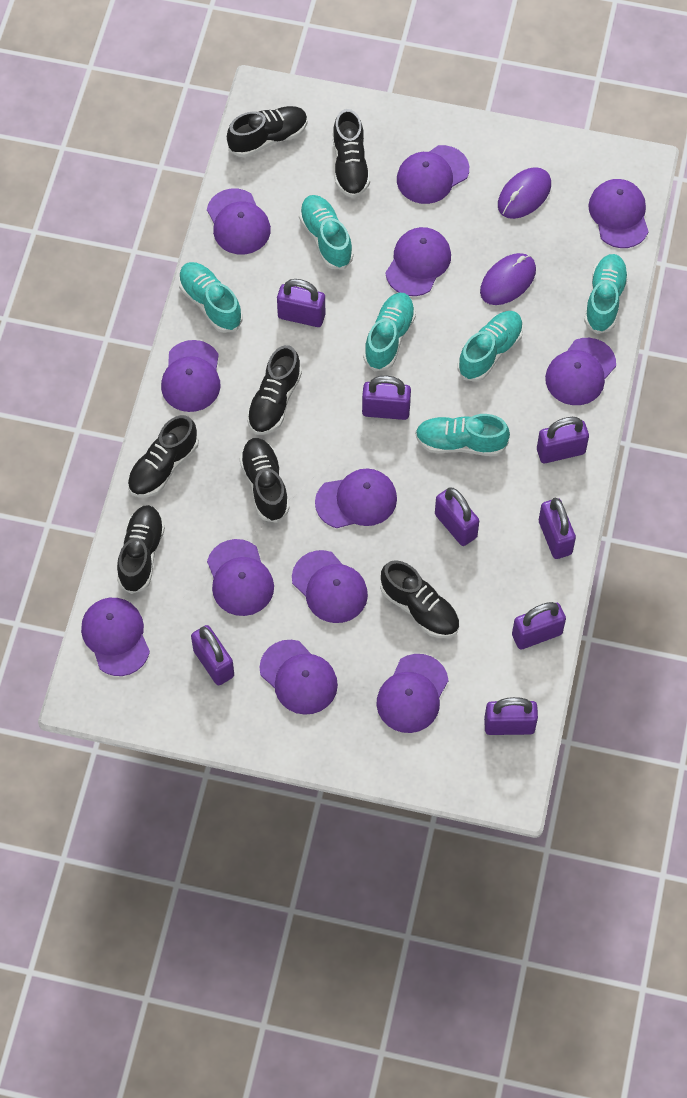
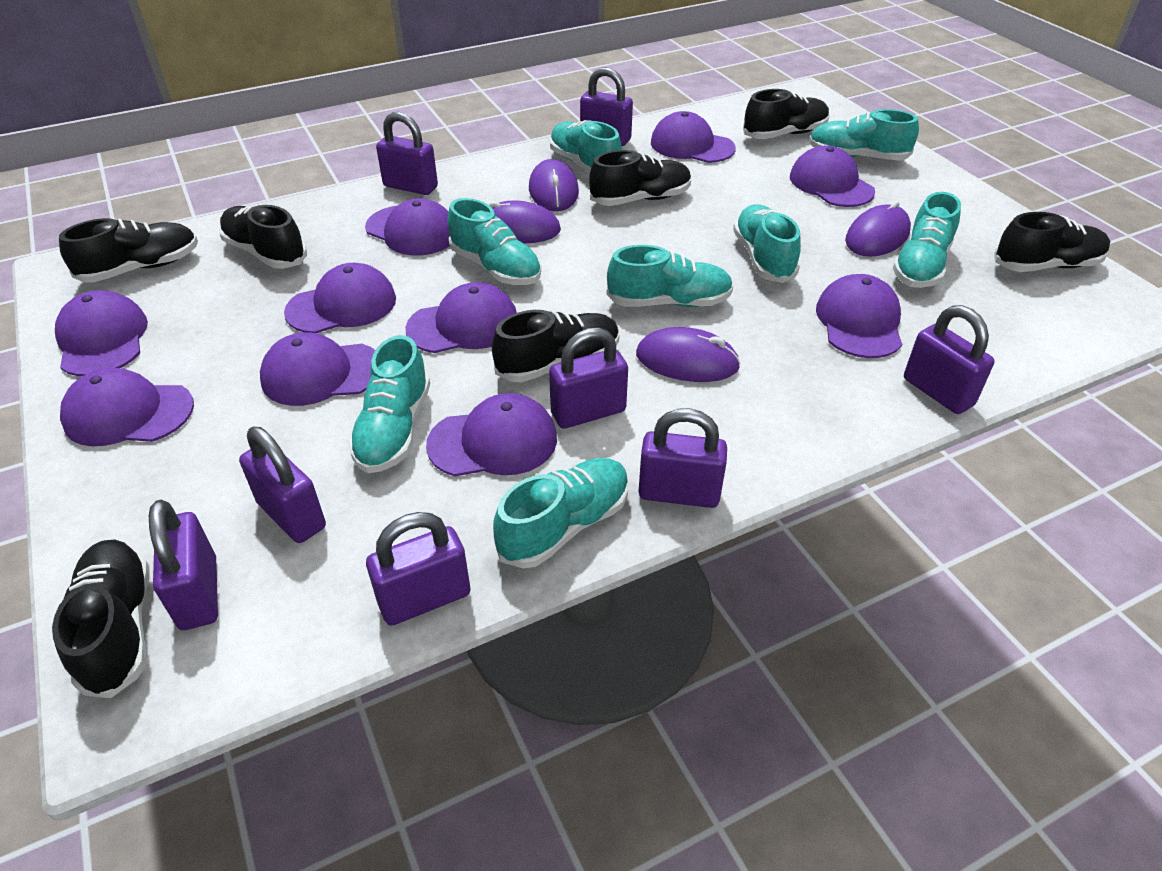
purple cap: 12 -> 10
purple mouse: 2 -> 4
turquoise shoe: 6 -> 8

